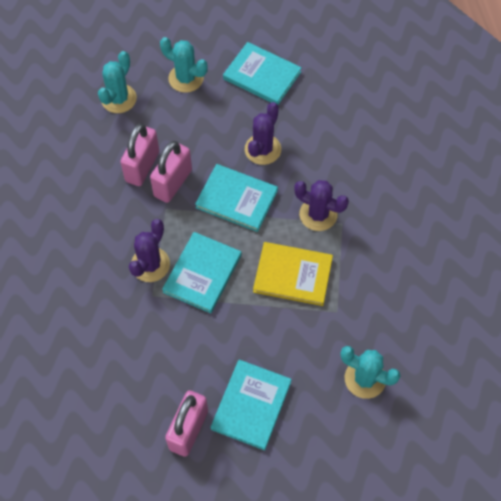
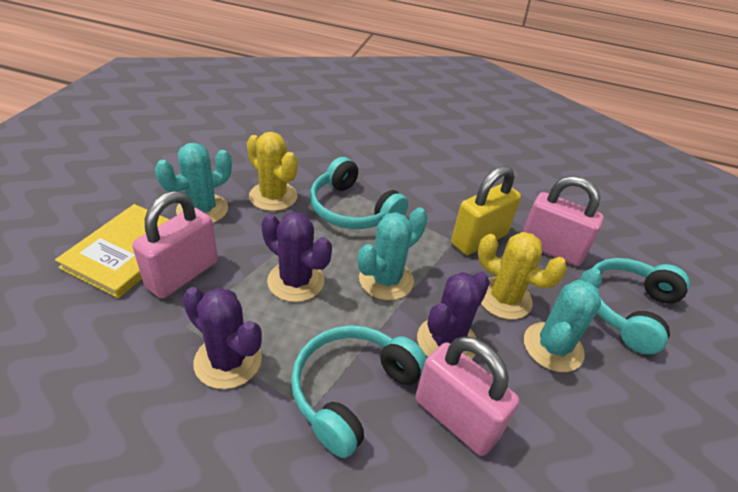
turquoise book: 4 -> 0
turquoise headphones: 0 -> 3
yellow cactus: 0 -> 2
yellow padlock: 0 -> 1

